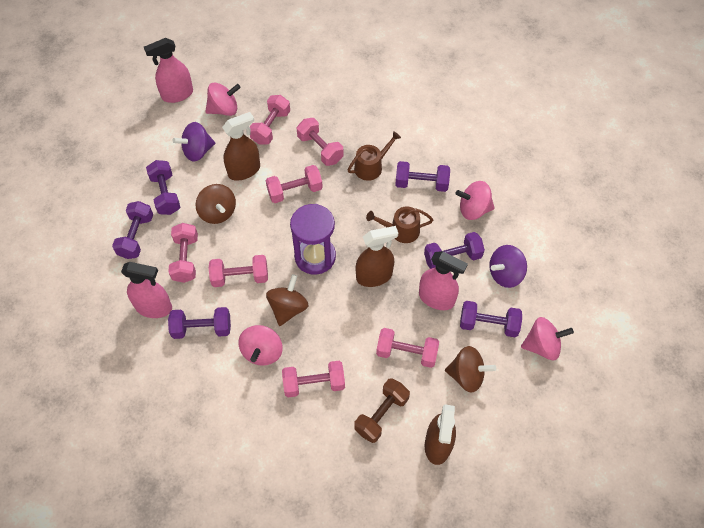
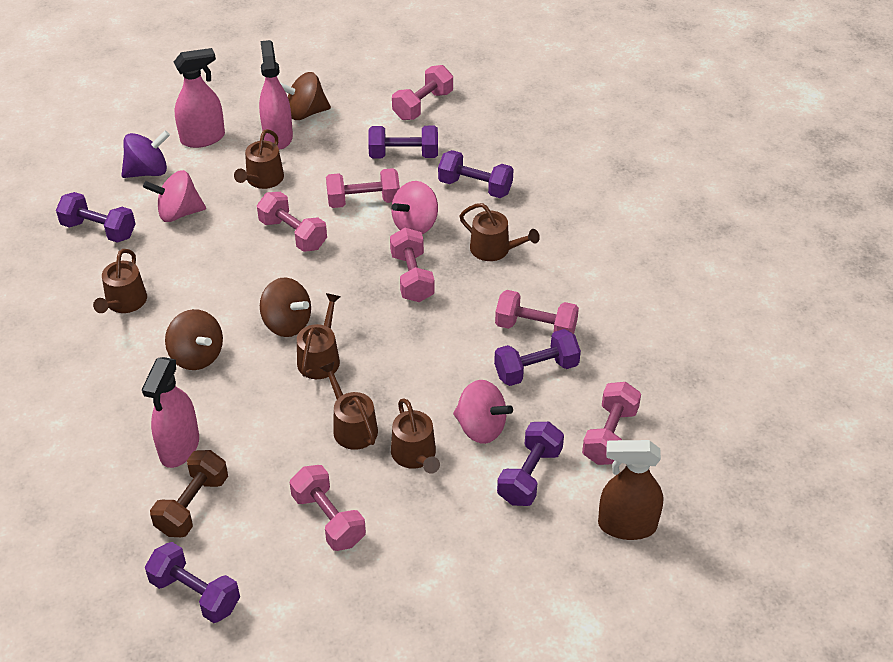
brown spray bottle: 3 -> 1
brown watering can: 2 -> 6
pink spinning top: 4 -> 3
purple hourglass: 1 -> 0
purple spinning top: 2 -> 1

